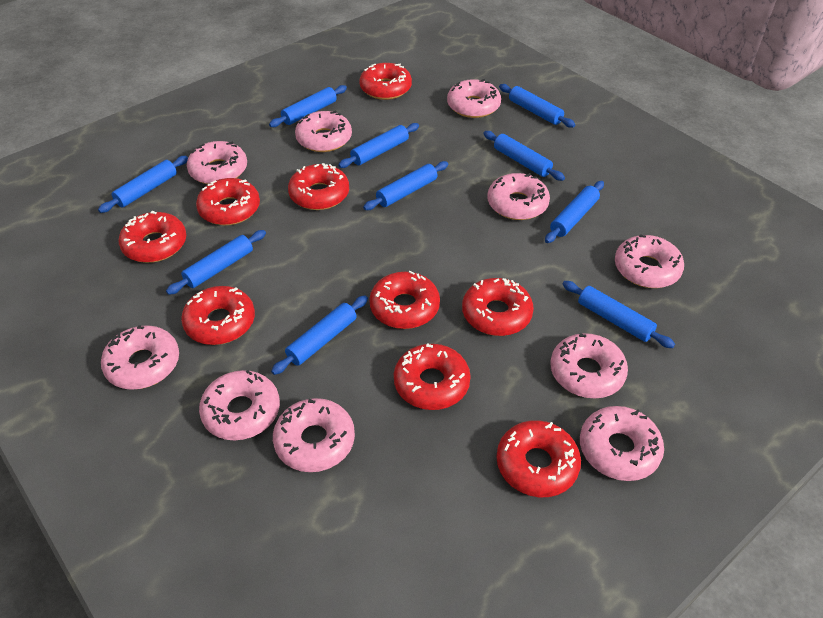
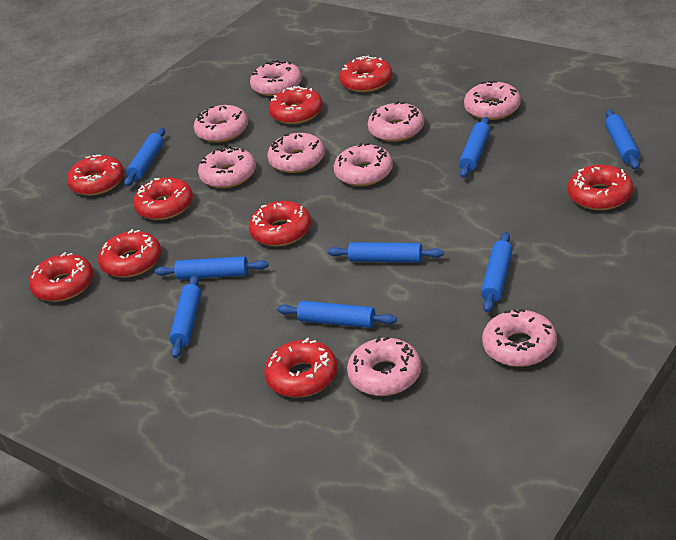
blue rolling pin: 10 -> 8
pink donut: 10 -> 9

